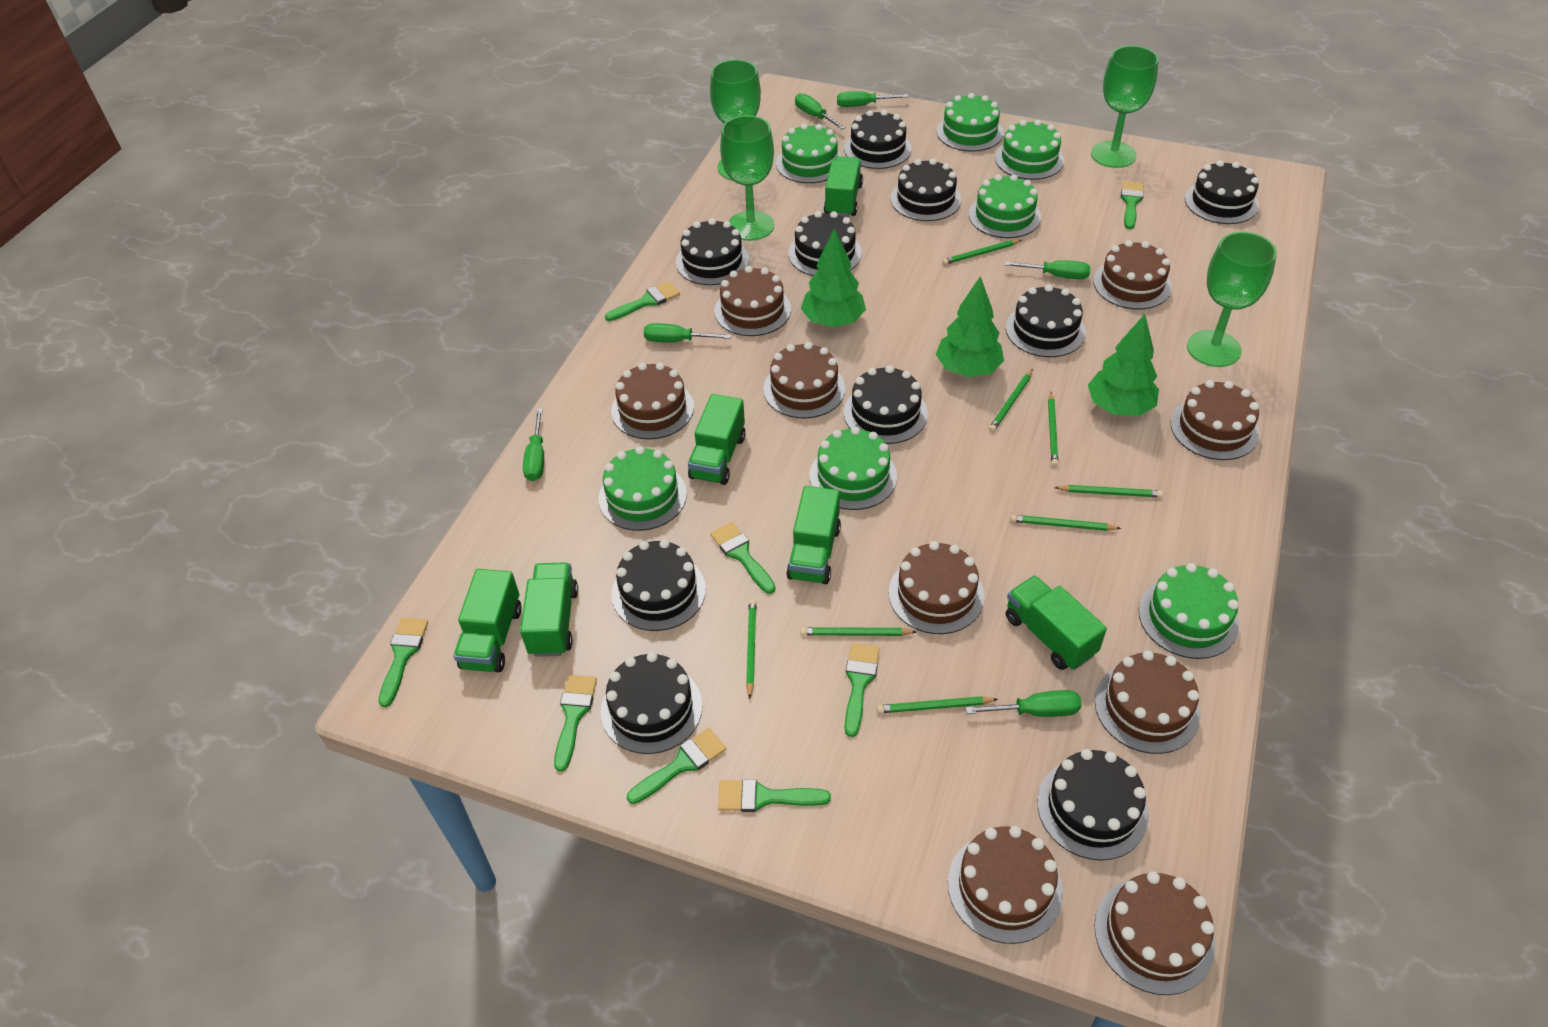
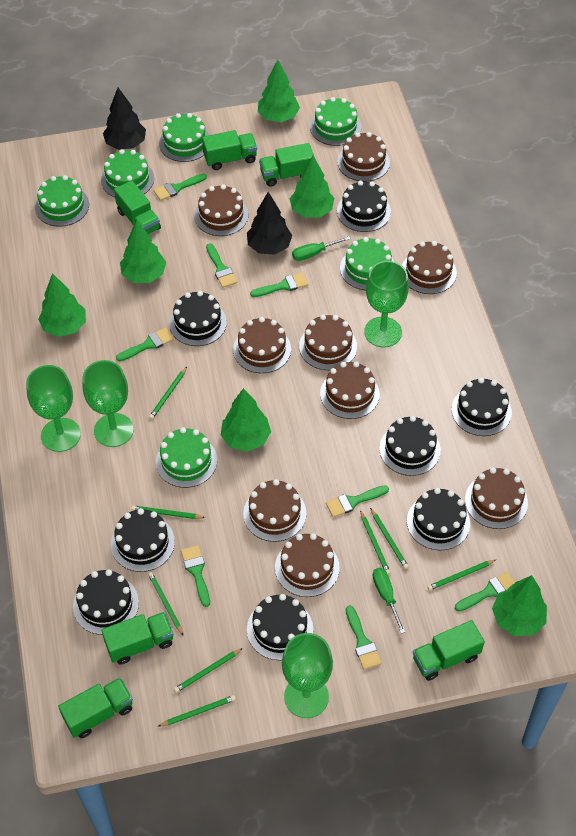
black cake: 10 -> 8
black tree: 0 -> 2
green cake: 7 -> 6
green screwdriver: 6 -> 2
green tree: 3 -> 6

